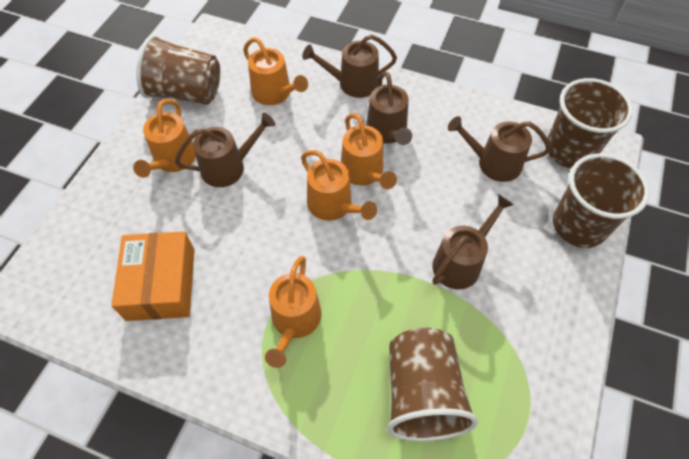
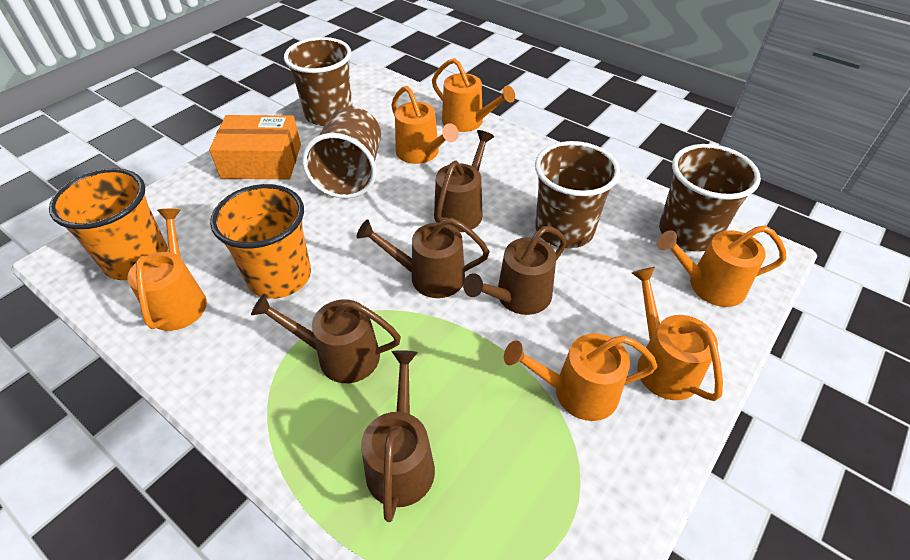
orange cup: 0 -> 2
orange watering can: 5 -> 6

